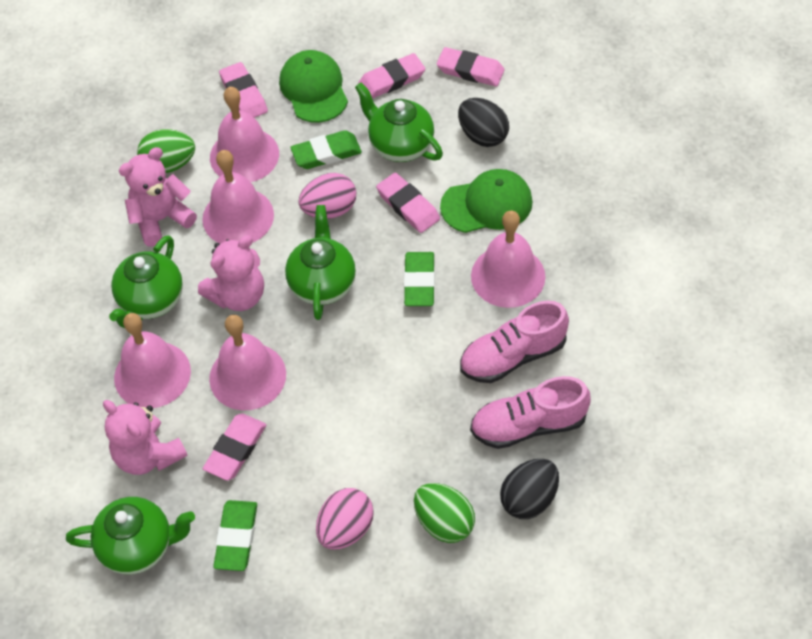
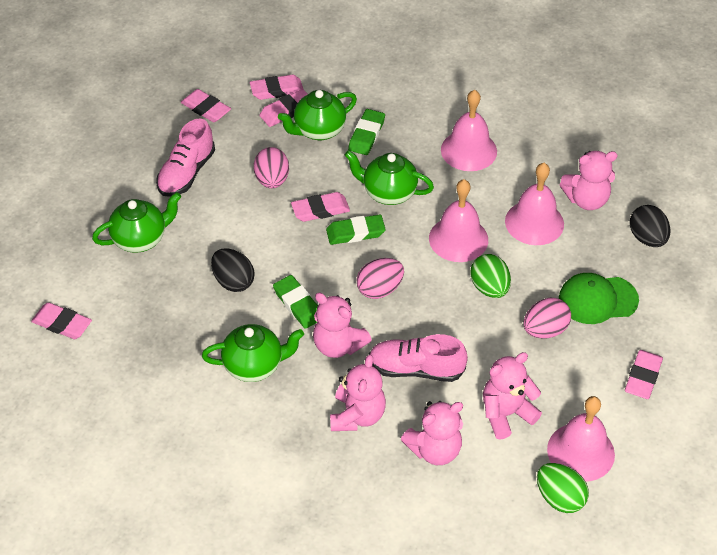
green cap: 2 -> 1
pink bell: 5 -> 4
pink egg: 2 -> 3
pink eraser: 5 -> 6
pink teddy bear: 3 -> 5

